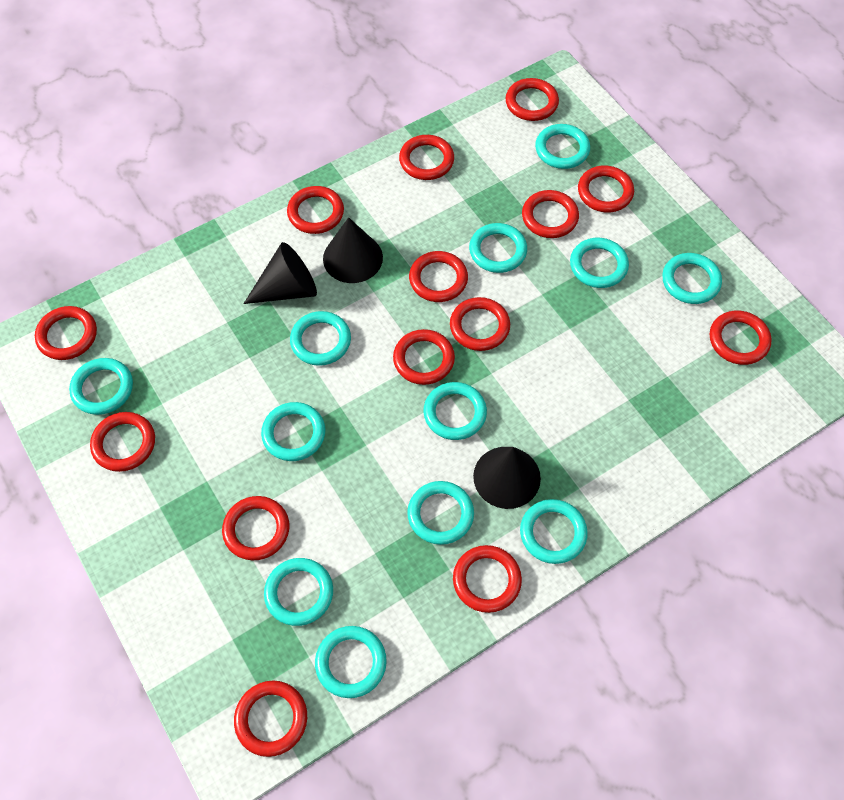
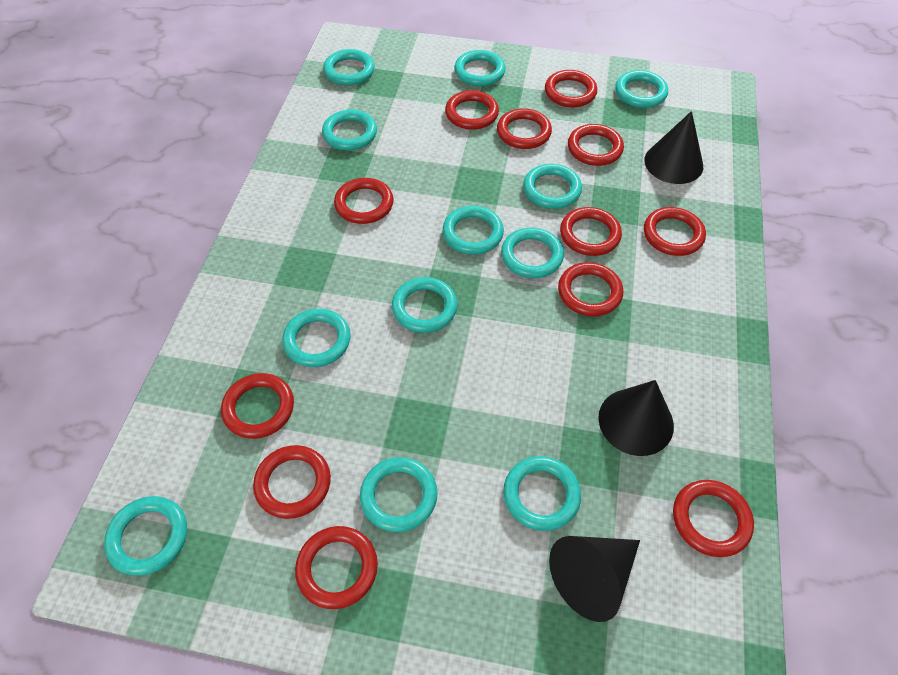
red ring: 14 -> 12

